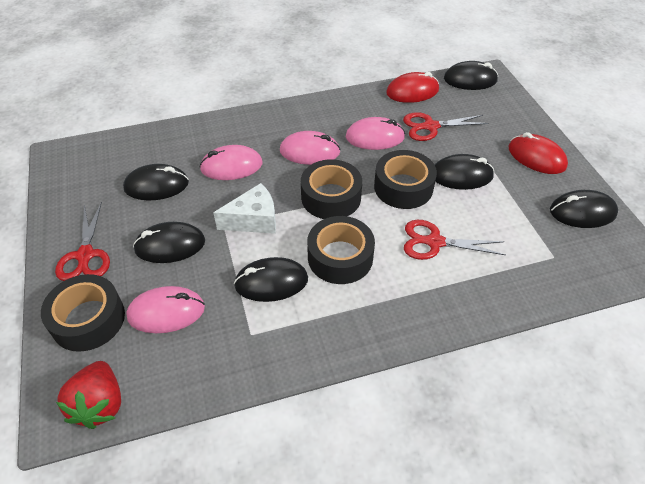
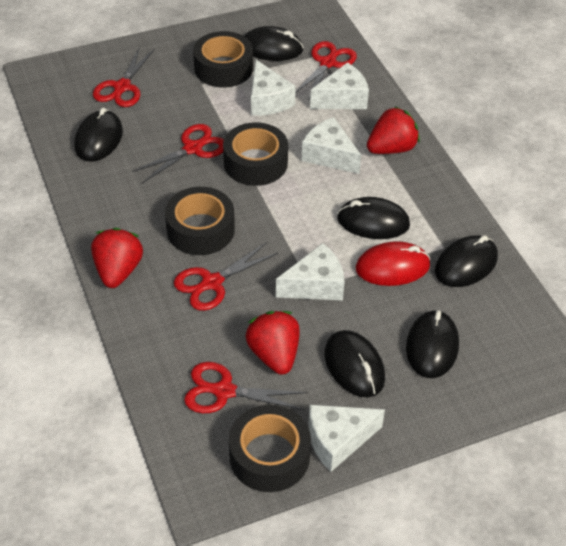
pink mouse: 4 -> 0
red mouse: 2 -> 1
red scissors: 3 -> 5
red strawberry: 1 -> 3
white cheese: 1 -> 5

